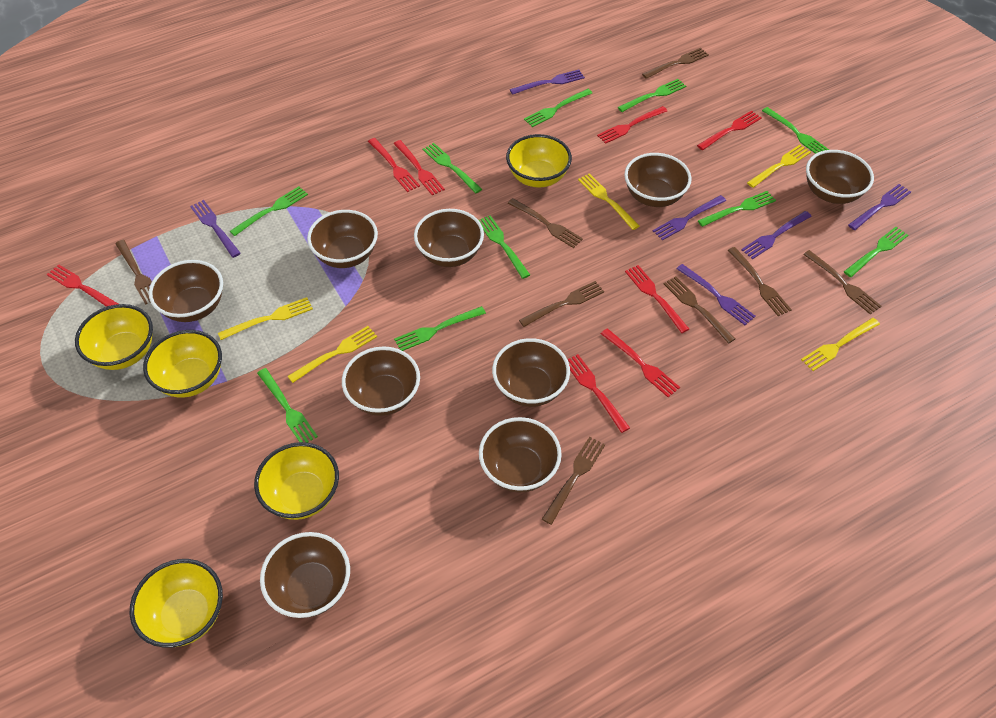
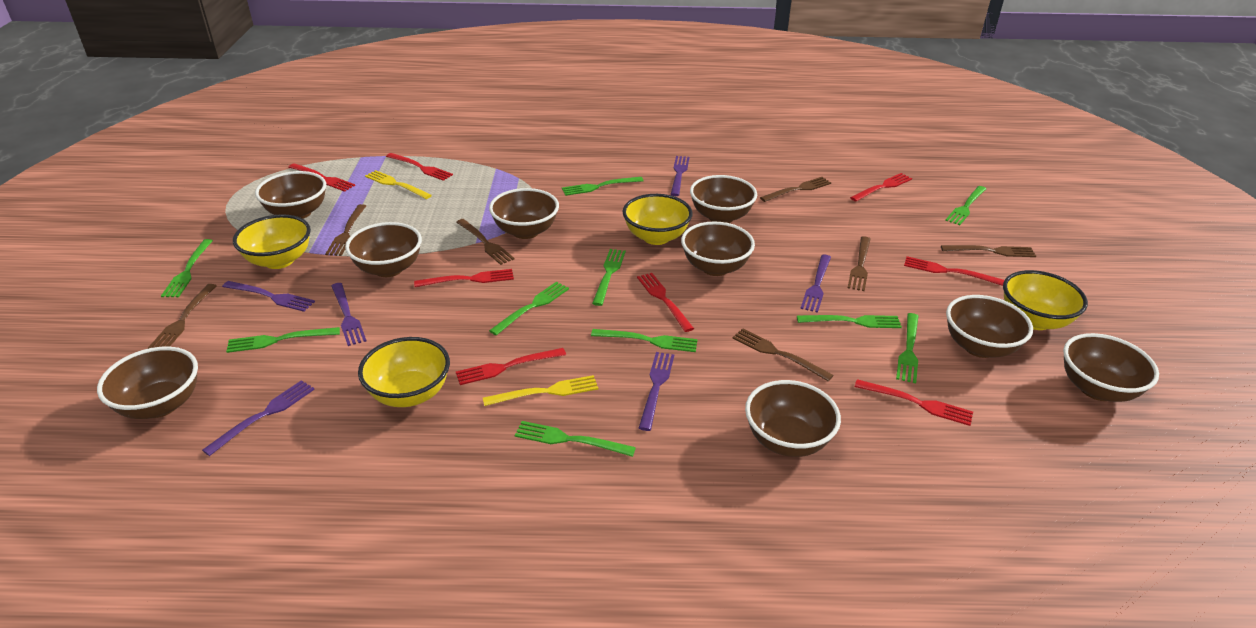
brown fork: 8 -> 7
yellow bowl: 5 -> 4
yellow fork: 5 -> 2

